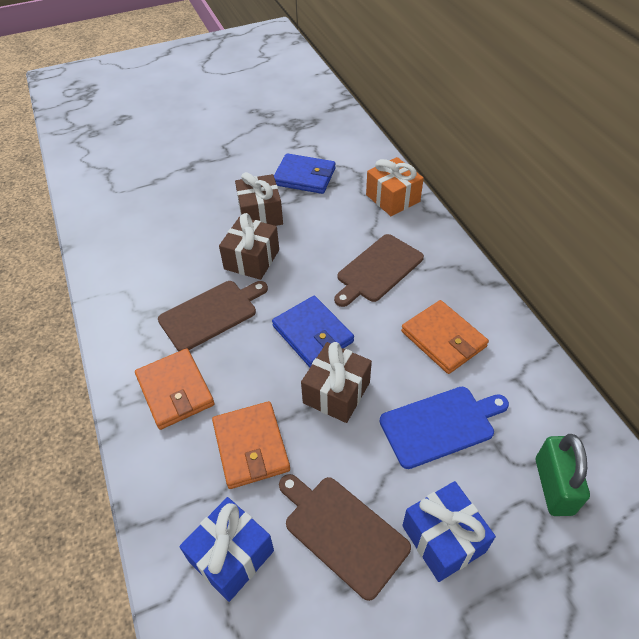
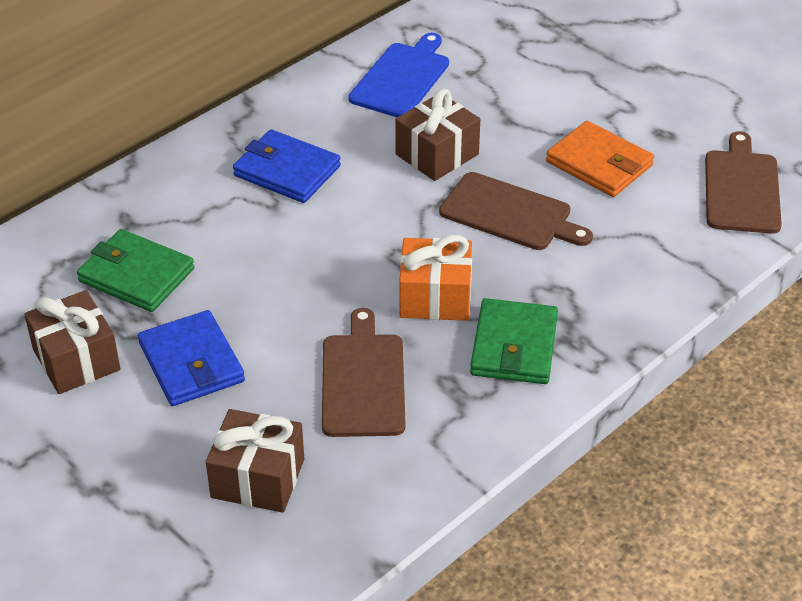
blue gift: 2 -> 0
green padlock: 1 -> 0
green wallet: 0 -> 2
orange wallet: 3 -> 1

